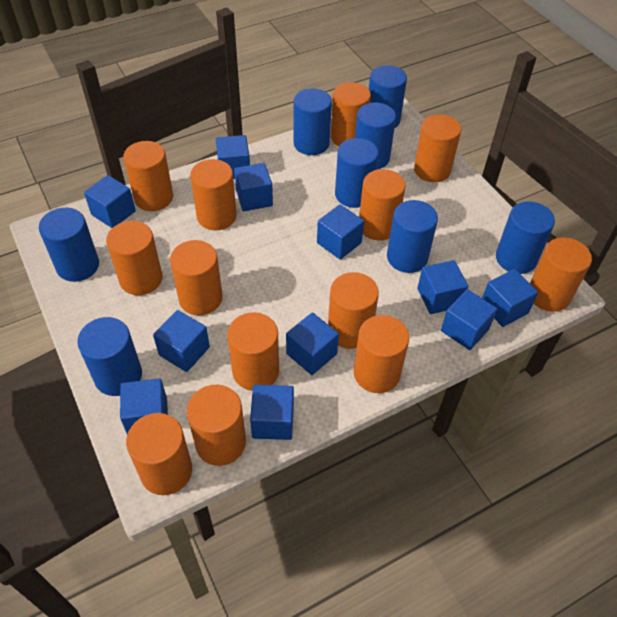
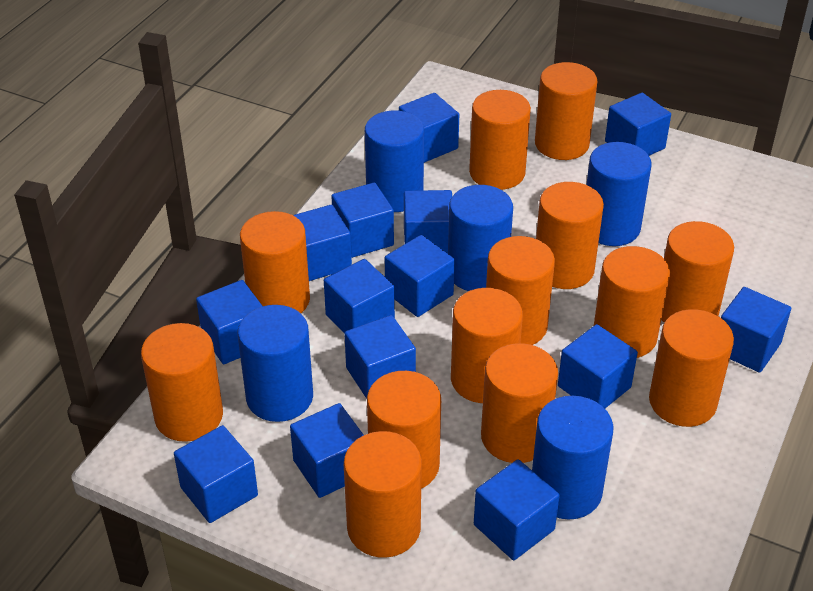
blue cube: 11 -> 14
blue cylinder: 8 -> 5

